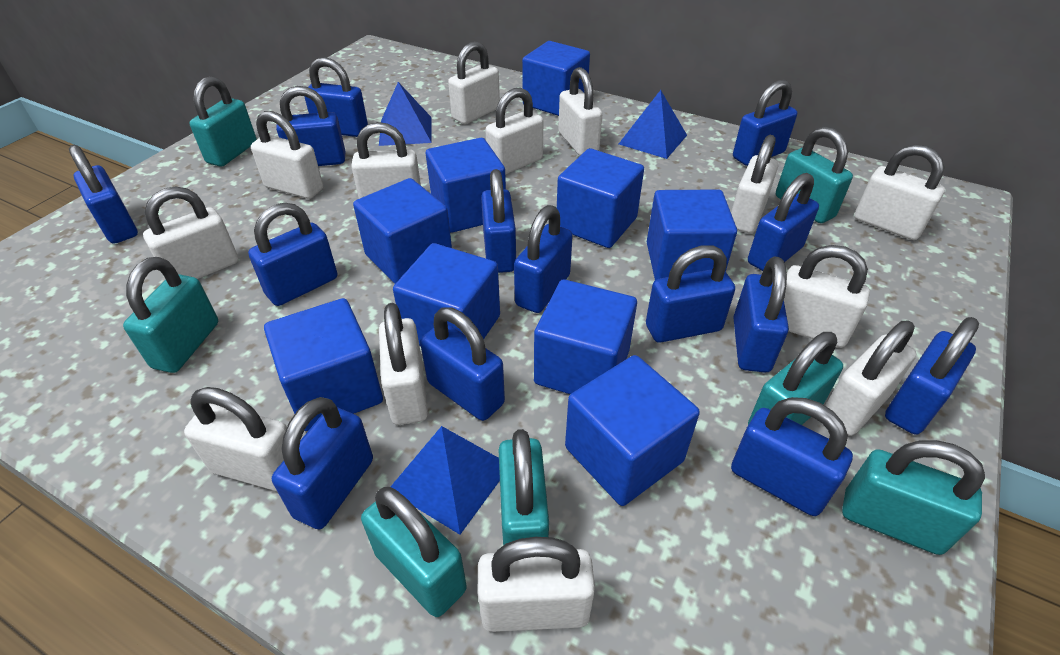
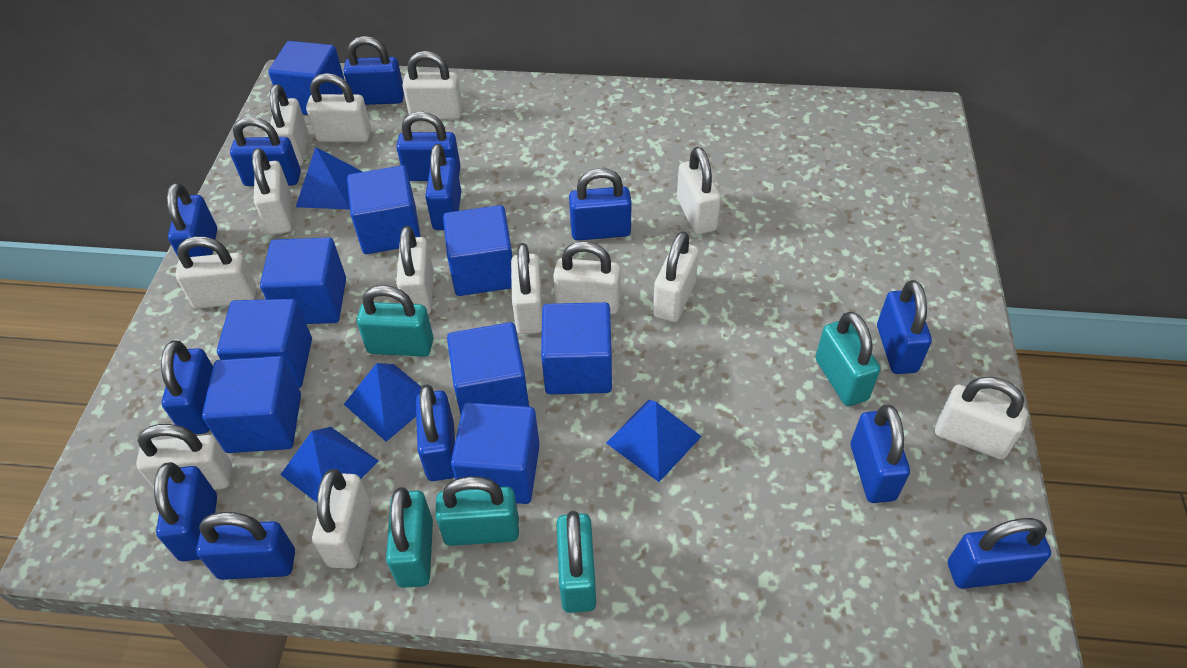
blue padlock: 14 -> 13
blue pyramid: 3 -> 4
turquoise padlock: 7 -> 5

